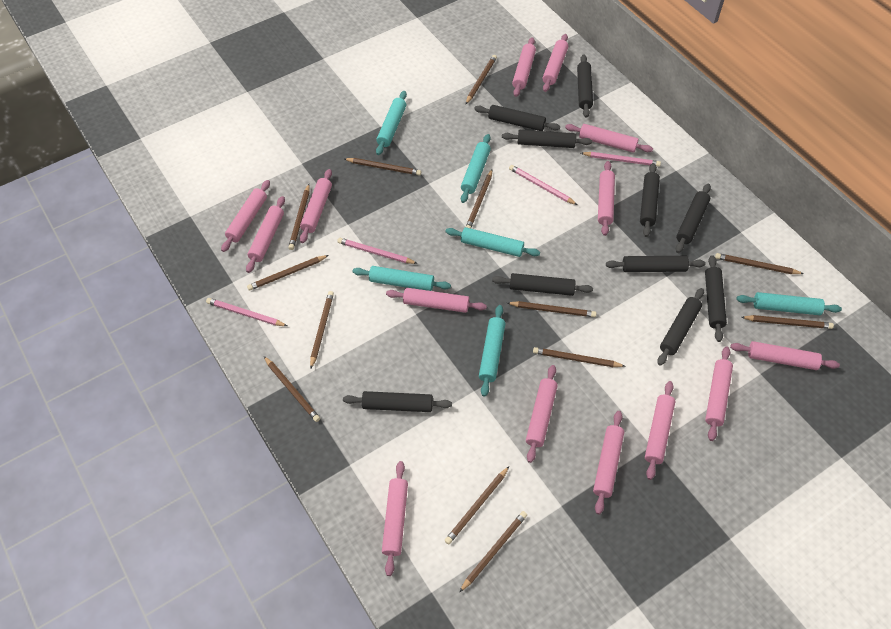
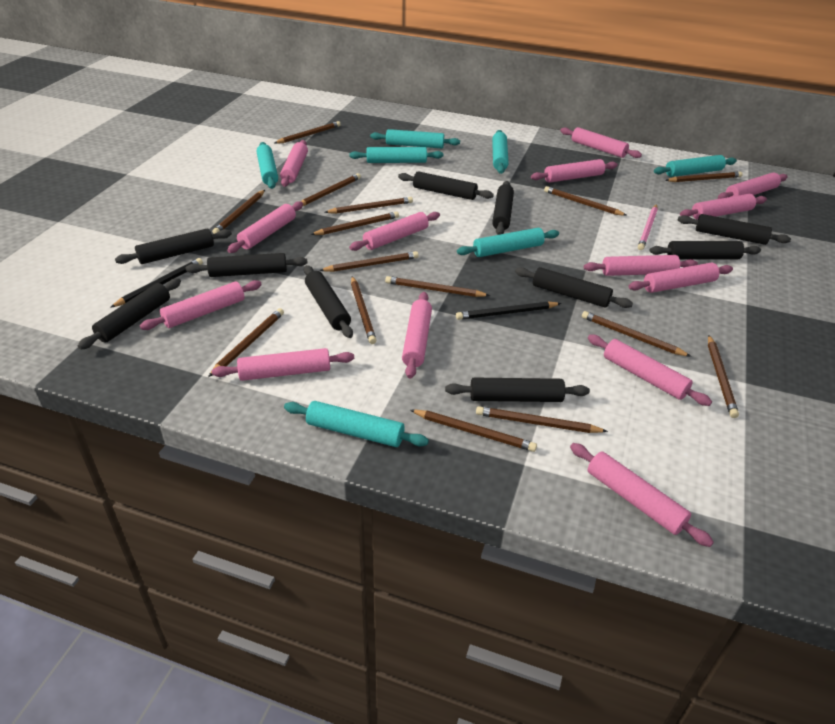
black pencil: 0 -> 2
brown pencil: 13 -> 15
pink pencil: 4 -> 1
turquoise rolling pin: 6 -> 7

